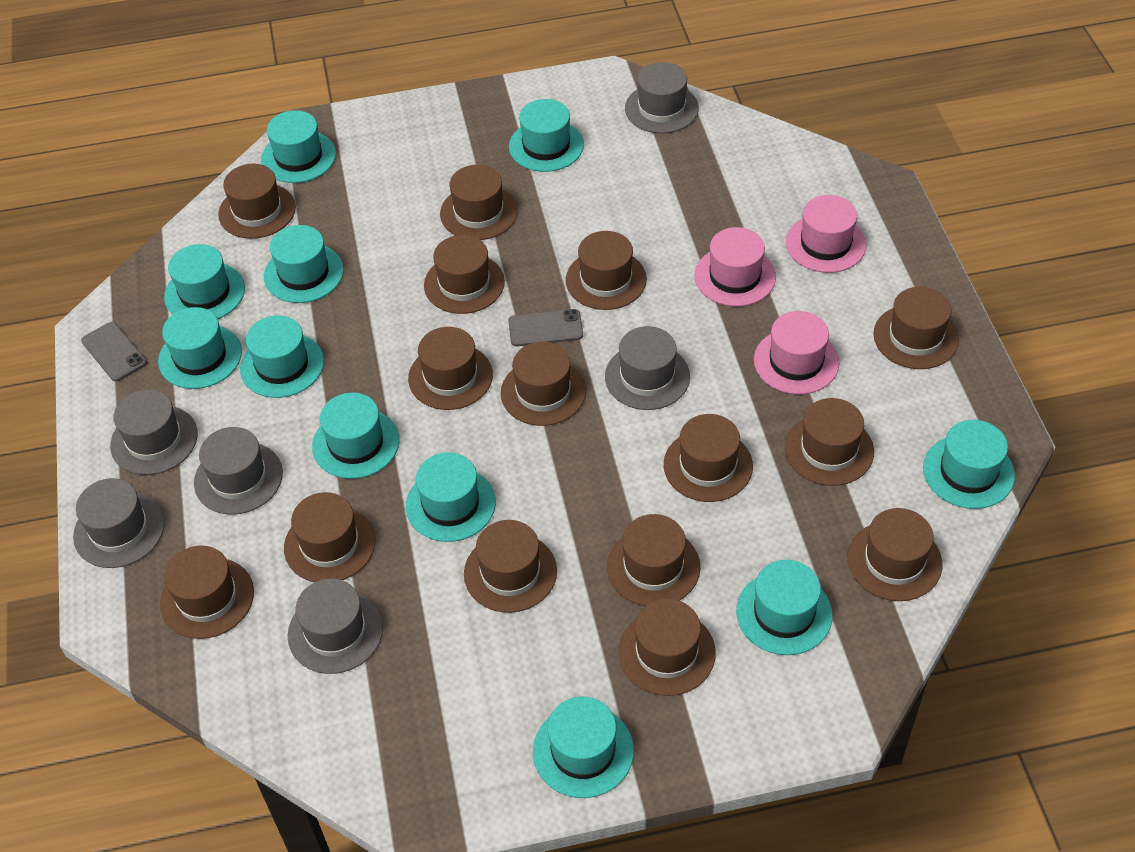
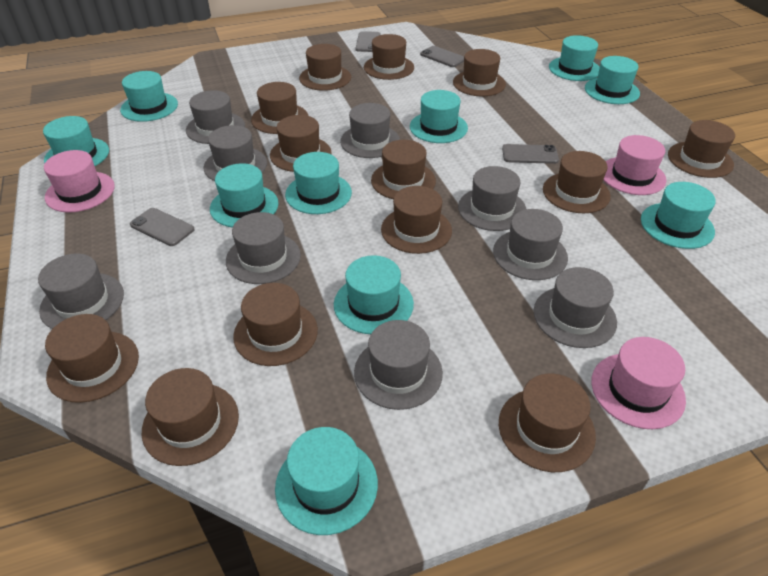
brown hat: 15 -> 13
grey hat: 6 -> 9
grey phone: 2 -> 4
turquoise hat: 11 -> 10

